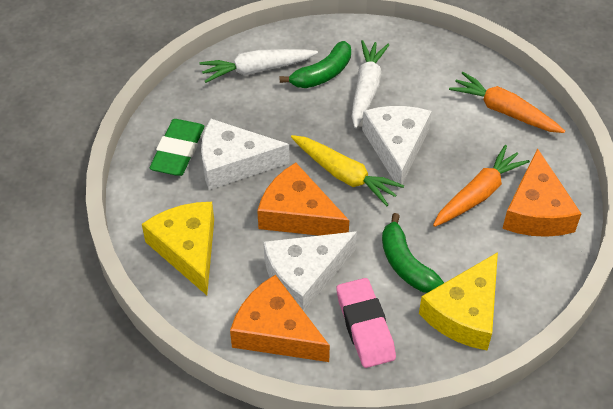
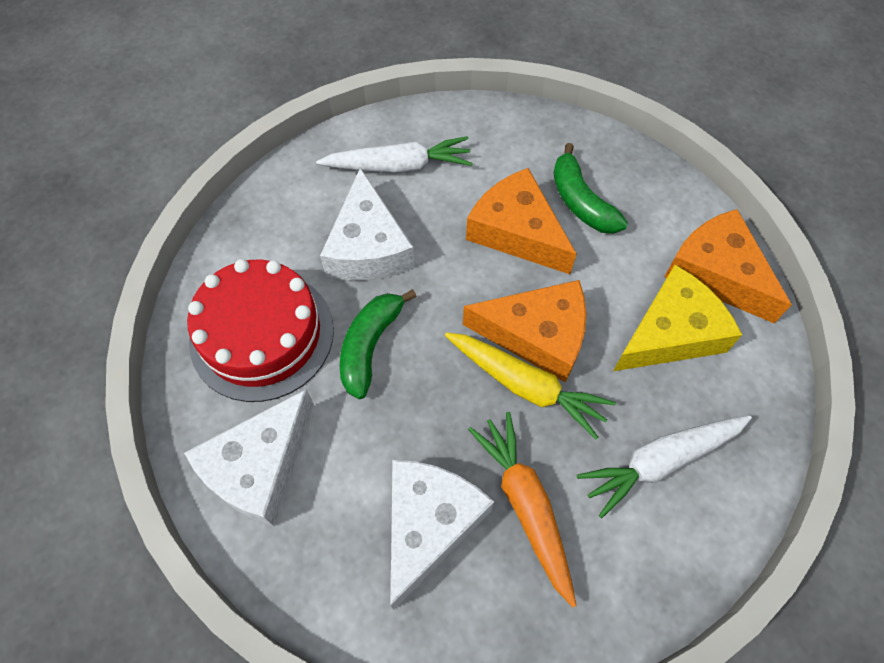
green eraser: 1 -> 0
orange carrot: 2 -> 1
pink eraser: 1 -> 0
red cake: 0 -> 1
yellow cheese: 2 -> 1

